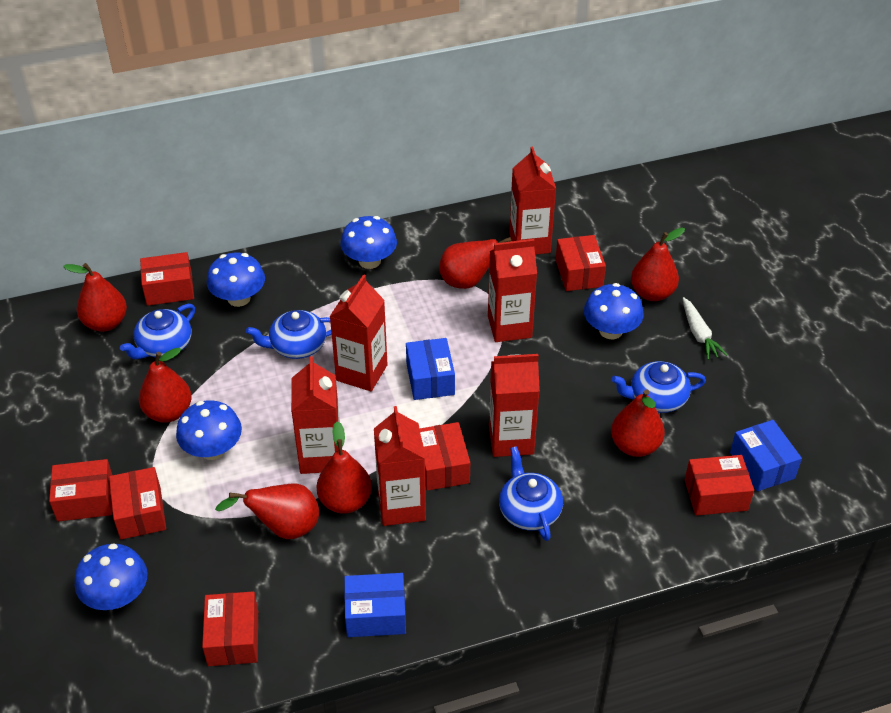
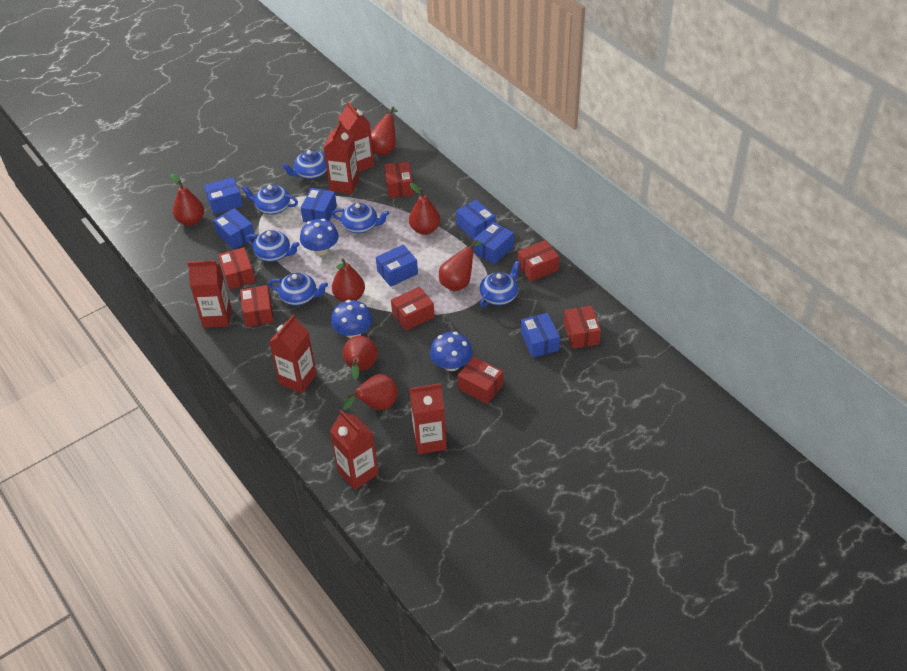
blue box: 3 -> 7
blue mushroom: 5 -> 3
blue teapot: 4 -> 6
white carrot: 1 -> 0

